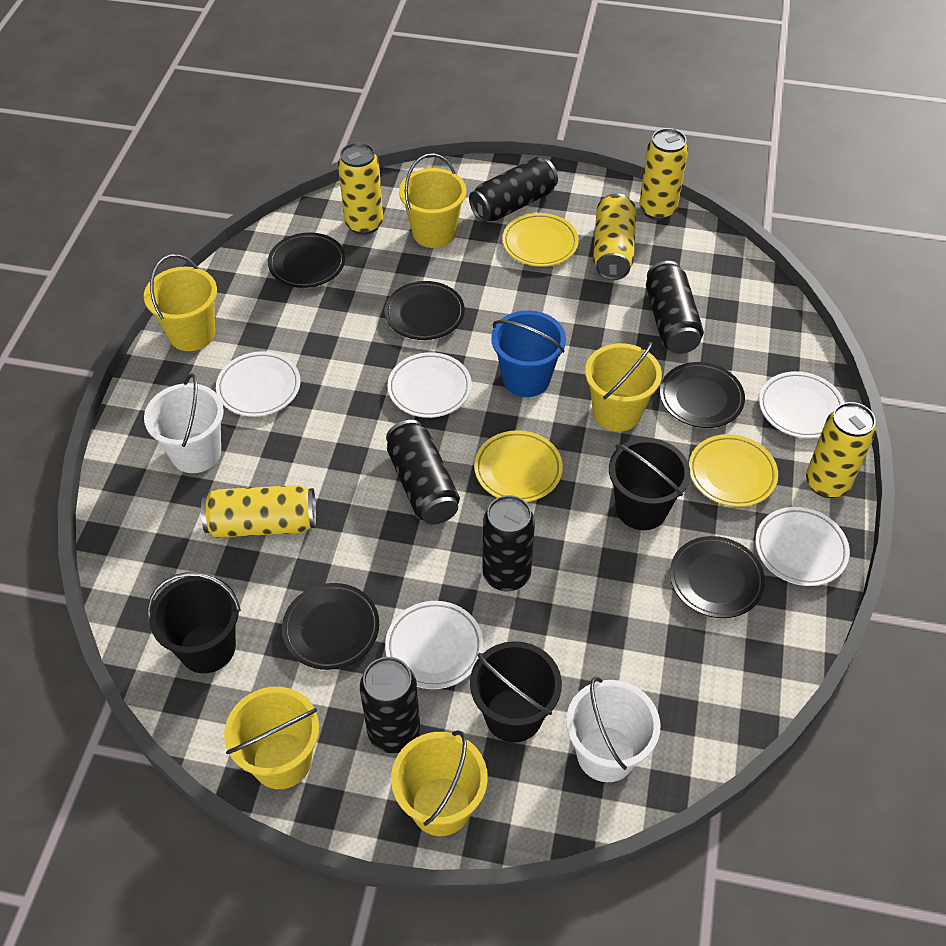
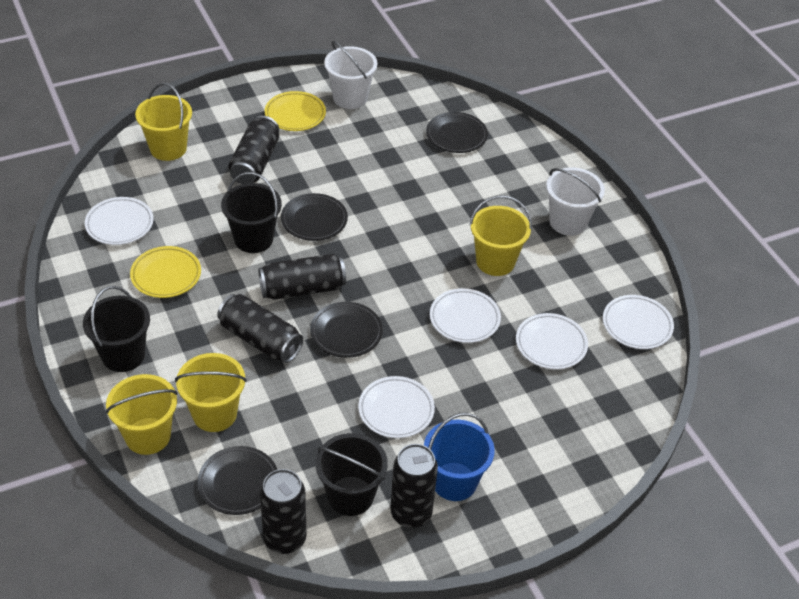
black plate: 5 -> 4
yellow bucket: 5 -> 4
yellow can: 5 -> 0
yellow plate: 3 -> 2

